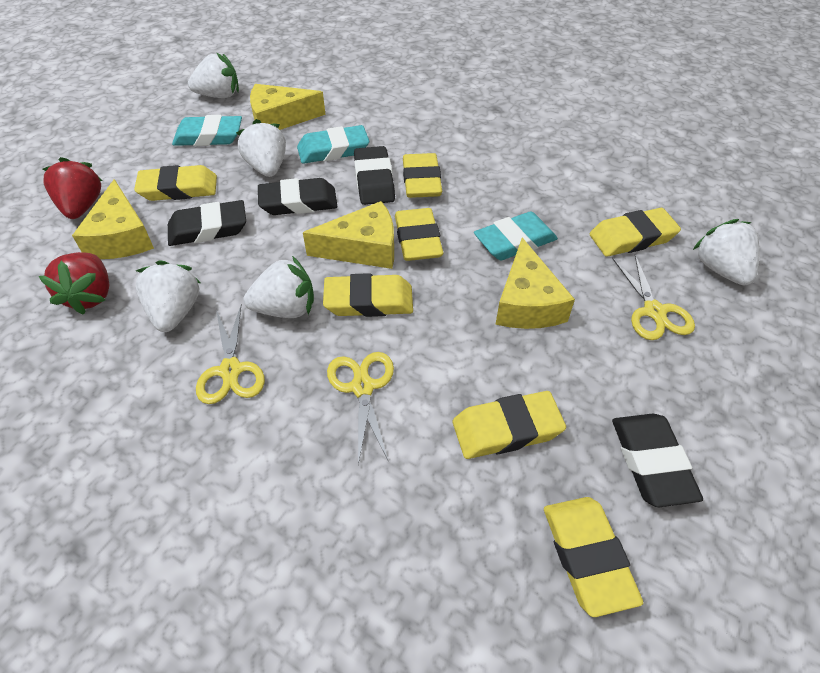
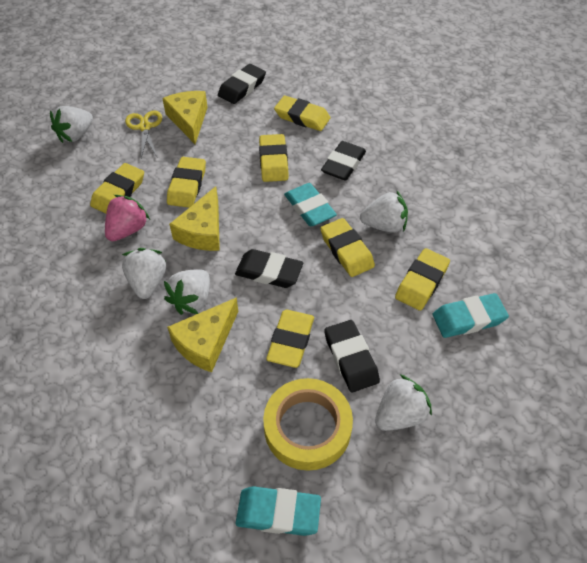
pink strawberry: 0 -> 1
red strawberry: 2 -> 0
yellow cheese: 4 -> 3
yellow scissors: 3 -> 1
yellow tape: 0 -> 1

